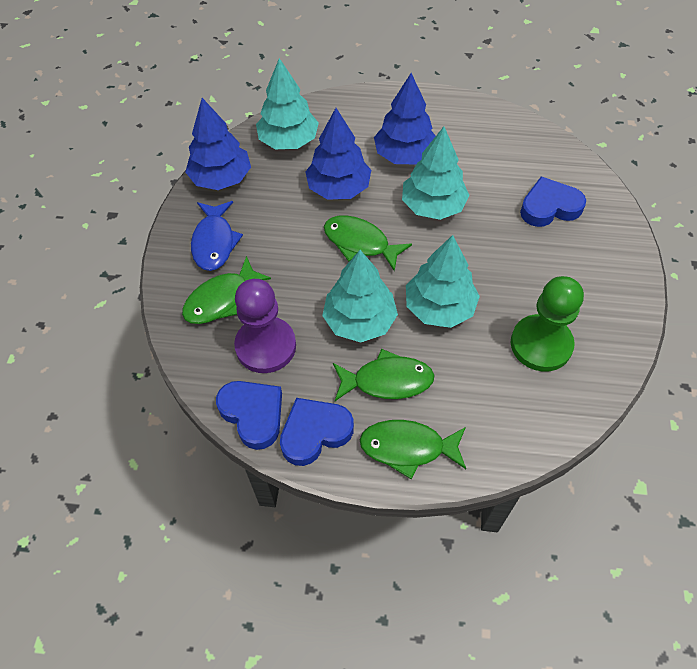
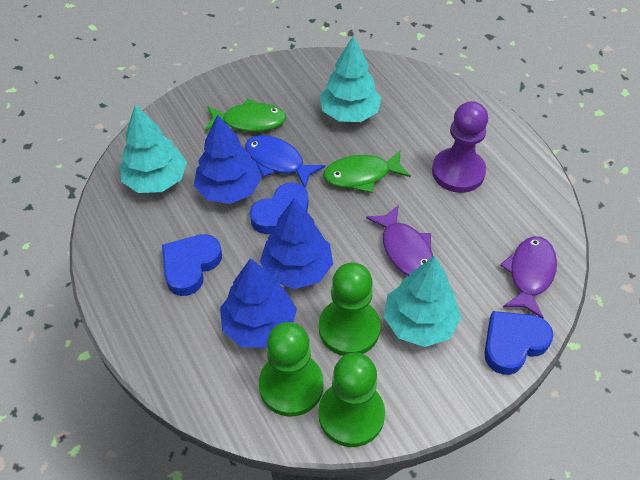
green fish: 4 -> 2
green pawn: 1 -> 3
purple fish: 0 -> 2
turquoise tree: 4 -> 3

